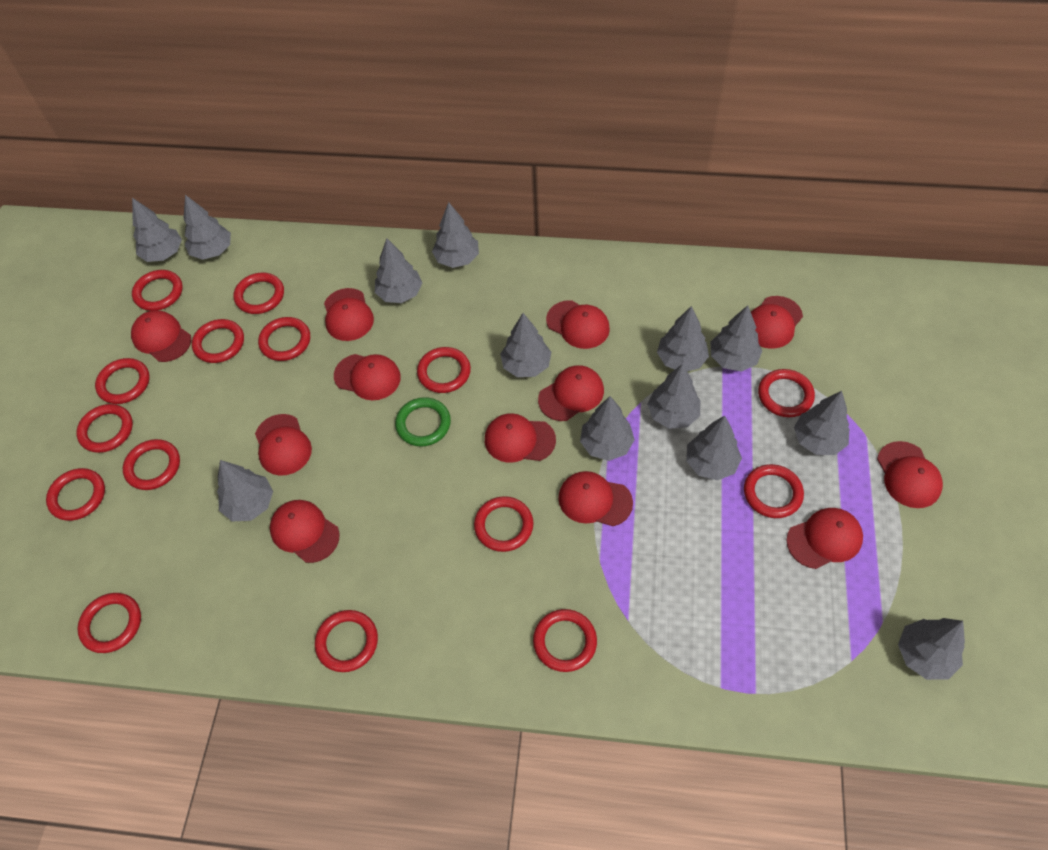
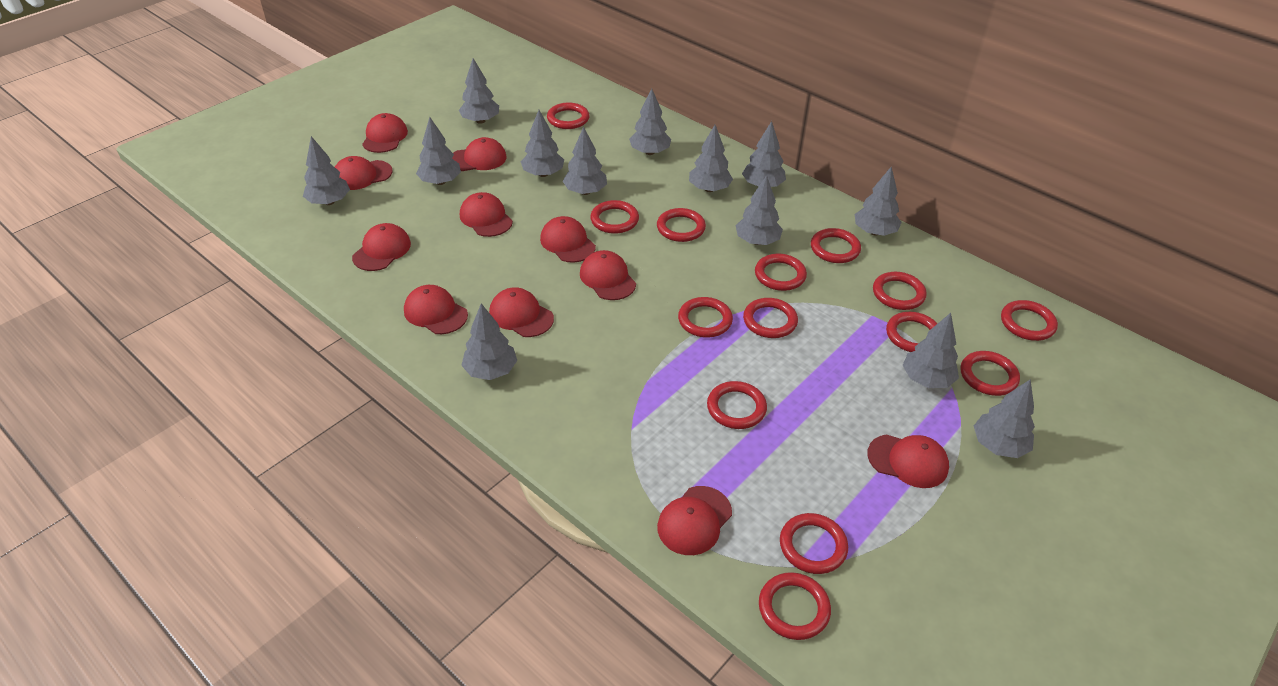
green ring: 1 -> 0
red cap: 12 -> 11
red ring: 15 -> 14

